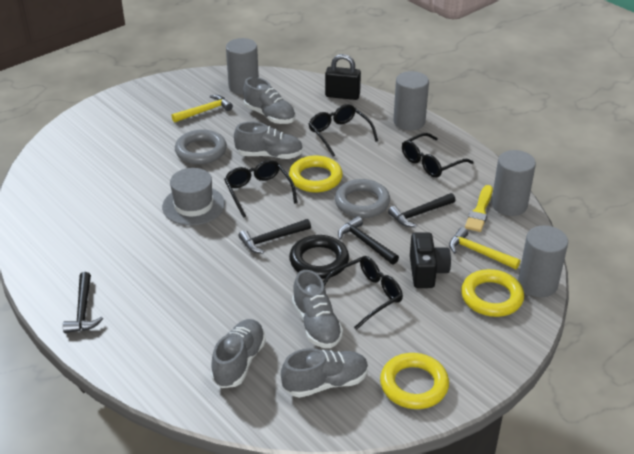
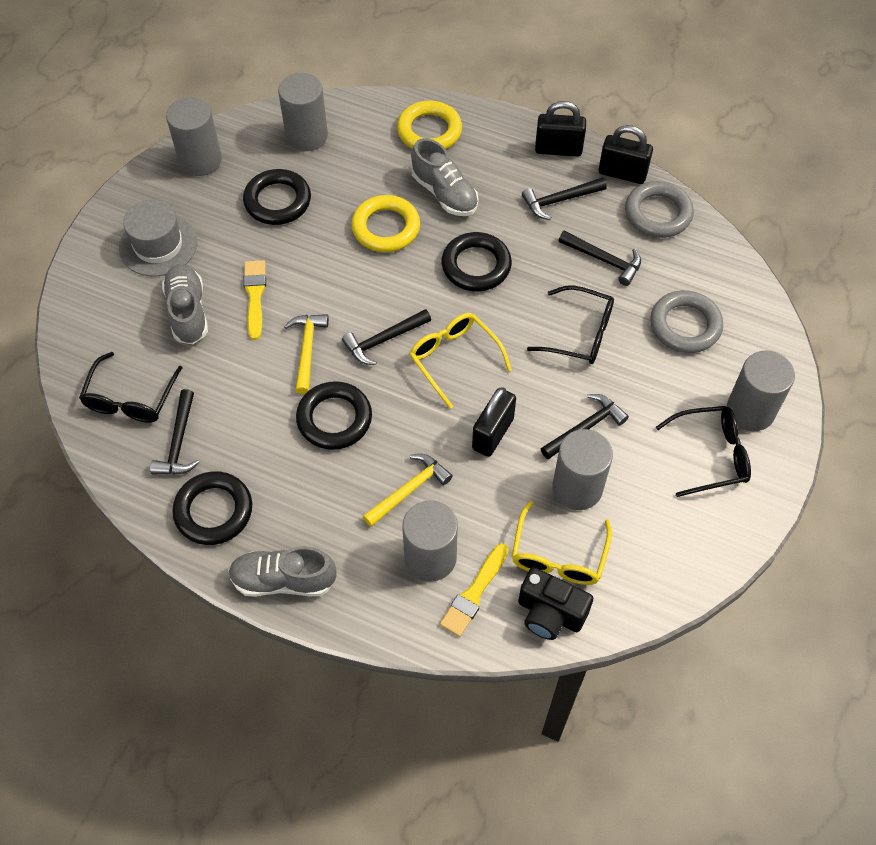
black glasses: 4 -> 3
black hammer: 4 -> 5
black padlock: 1 -> 3
black ring: 1 -> 4
grey cylinder: 4 -> 5
grey shoe: 5 -> 3
yellow brush: 1 -> 2
yellow glasses: 0 -> 2
yellow ring: 3 -> 2

